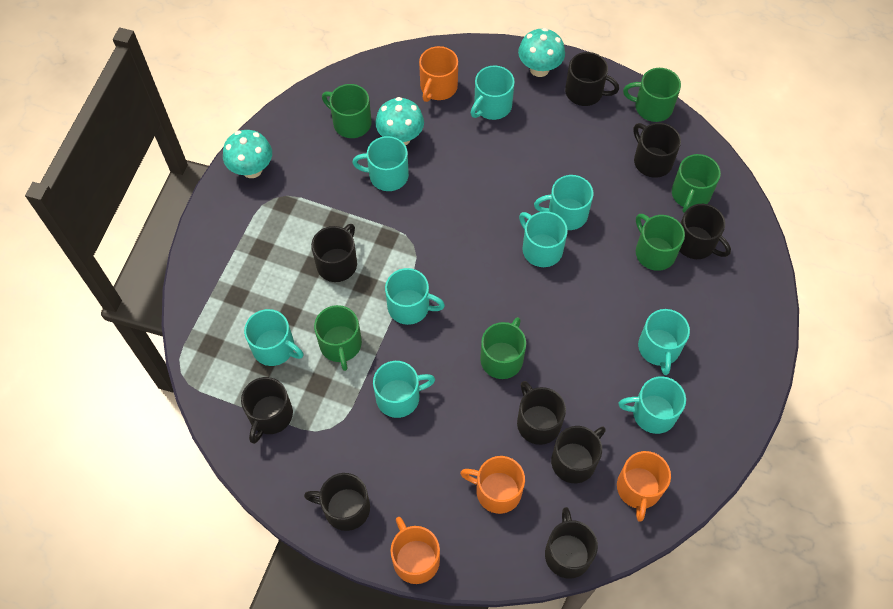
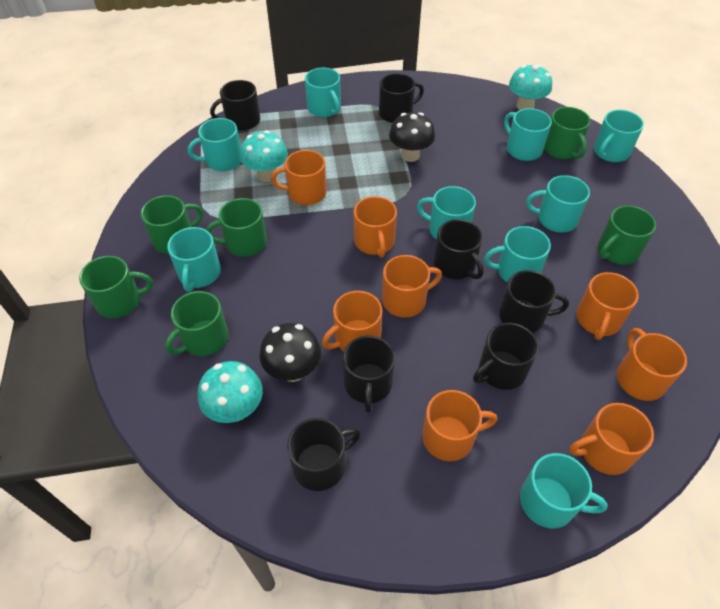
black mug: 9 -> 7
black mushroom: 0 -> 2
orange mug: 4 -> 8

